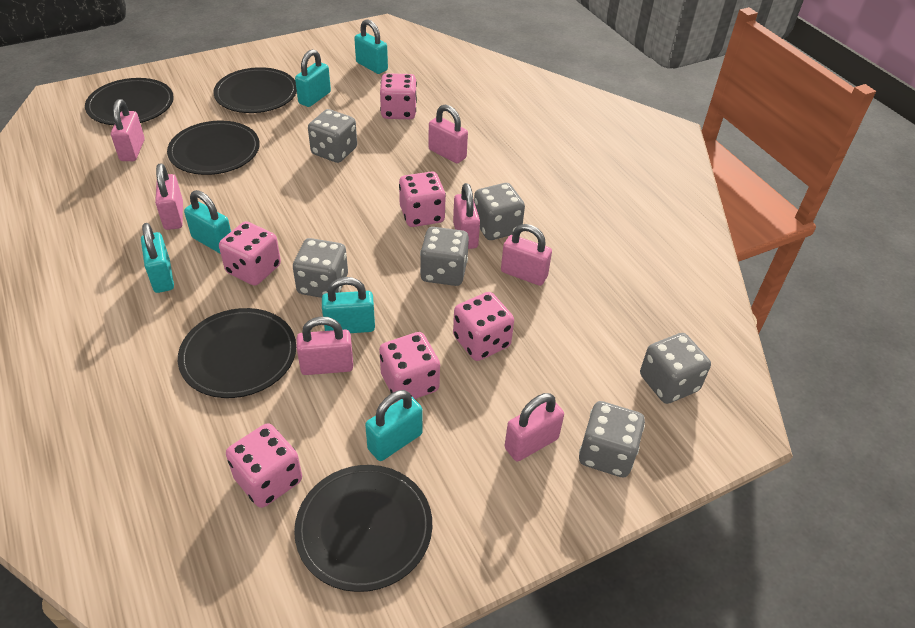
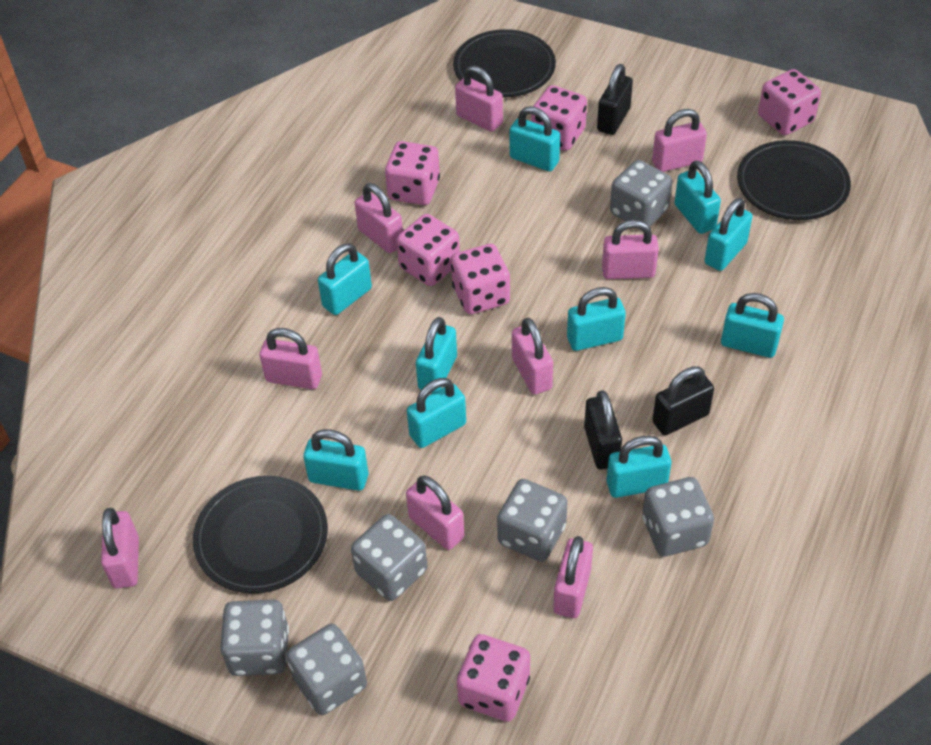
black padlock: 0 -> 3
black plate: 5 -> 3
pink padlock: 7 -> 9
turquoise padlock: 6 -> 10

